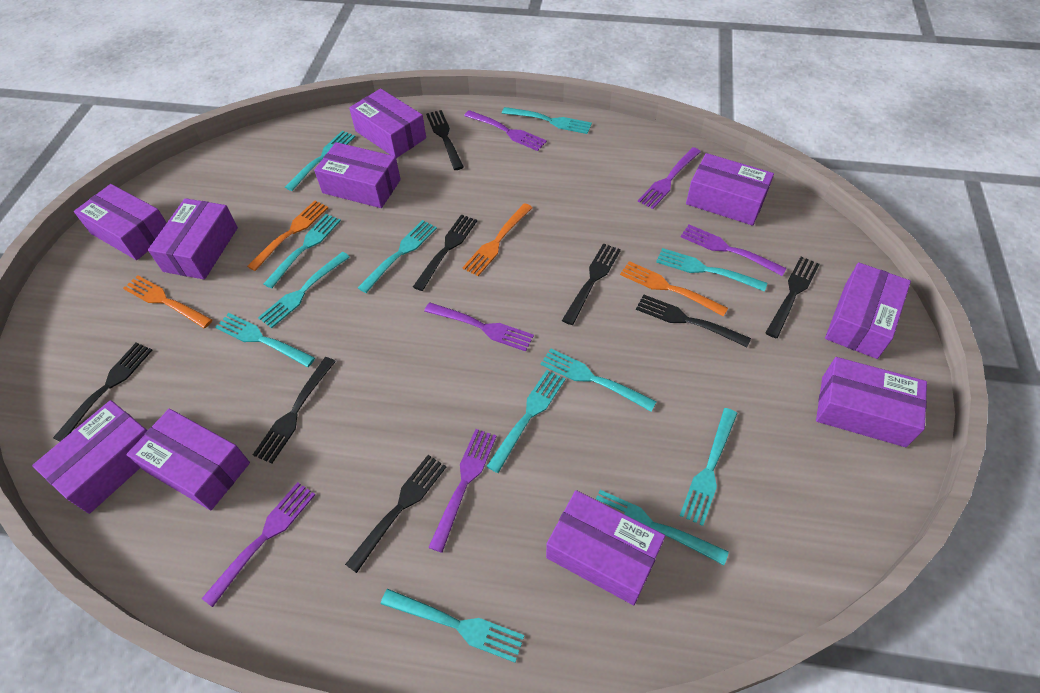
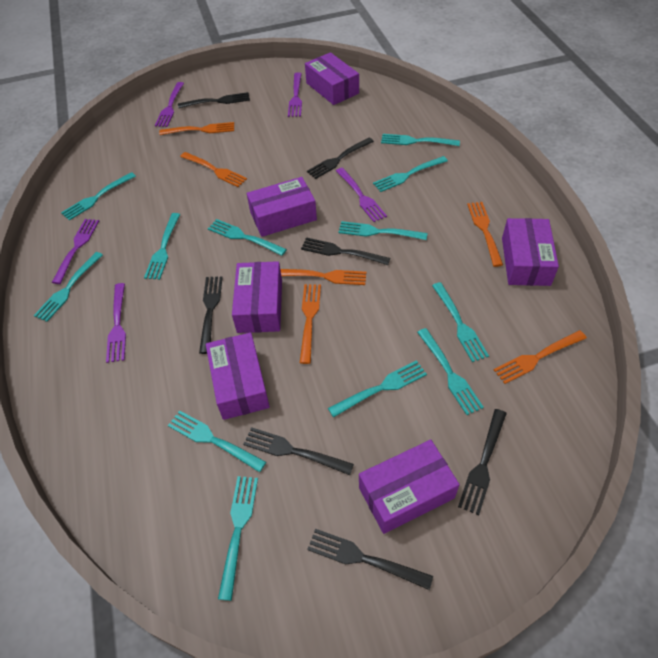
black fork: 8 -> 7
orange fork: 4 -> 6
purple box: 10 -> 6
purple fork: 6 -> 5

